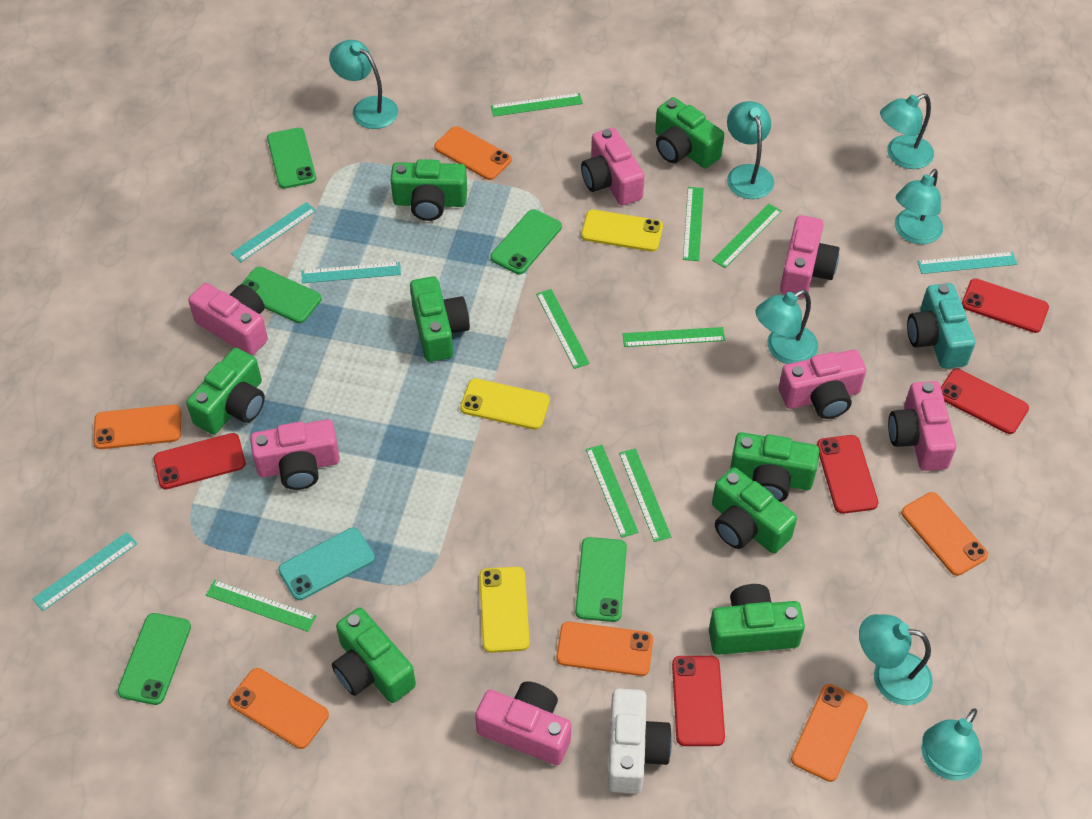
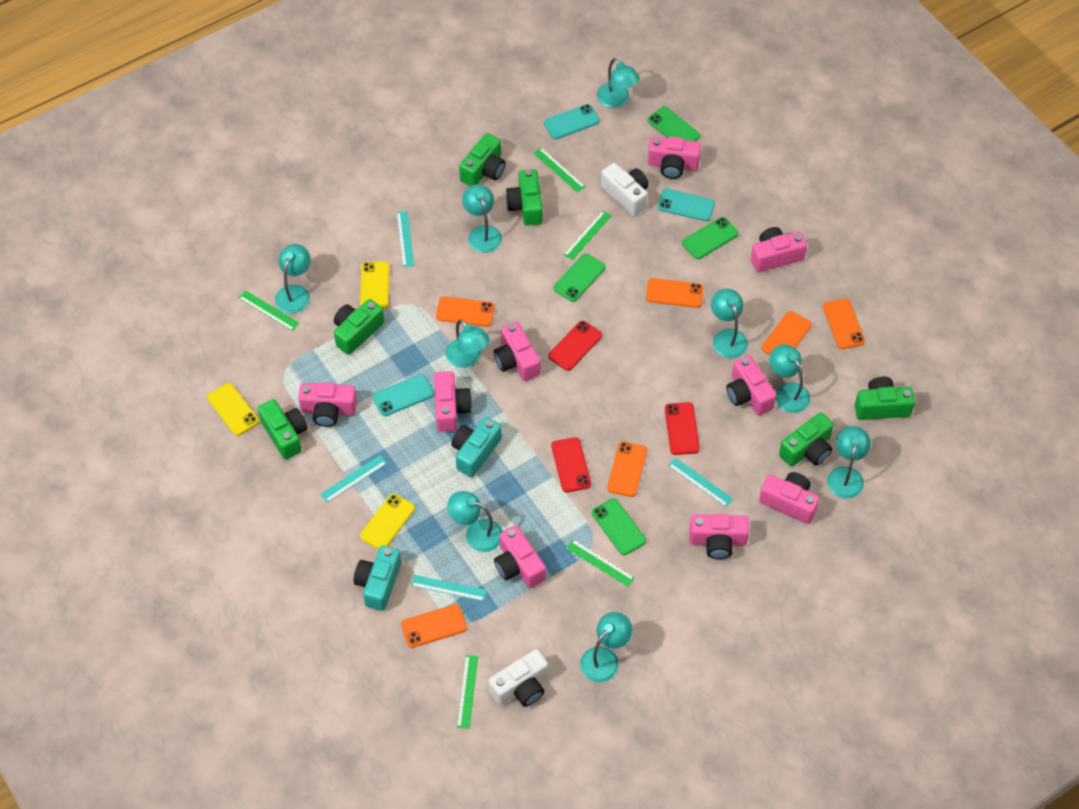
green camera: 8 -> 6
green phone: 5 -> 4
green ruler: 8 -> 5
pink camera: 7 -> 9
red phone: 5 -> 3
turquoise camera: 1 -> 2
turquoise lamp: 7 -> 9
turquoise phone: 1 -> 3
white camera: 1 -> 2

